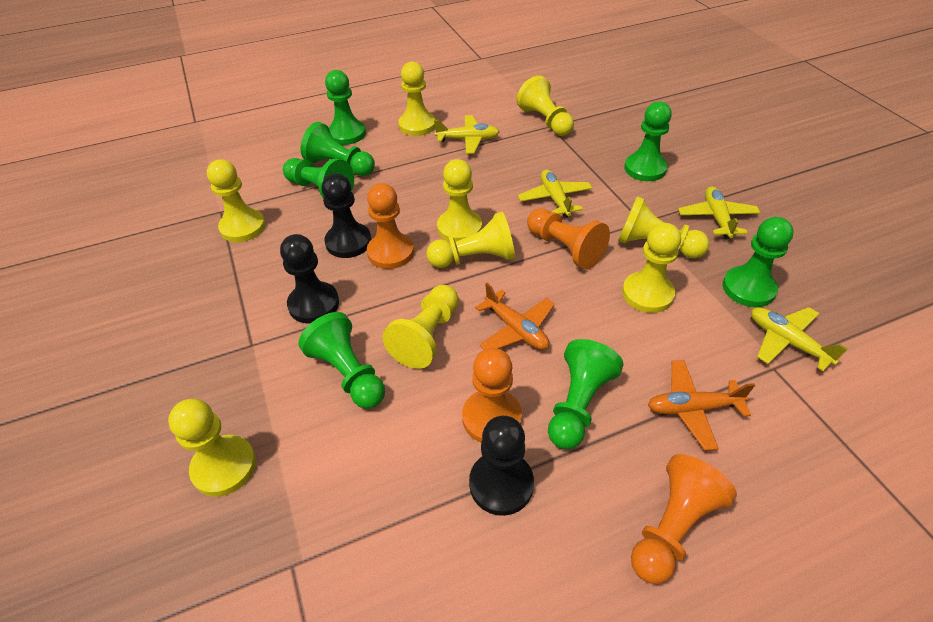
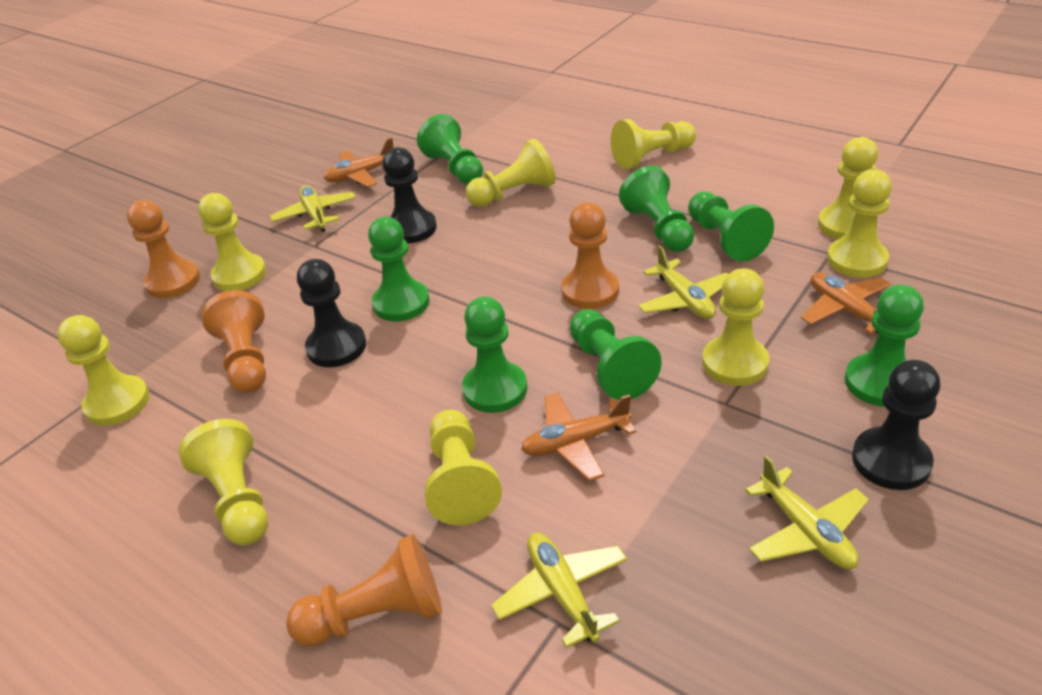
orange plane: 2 -> 3

